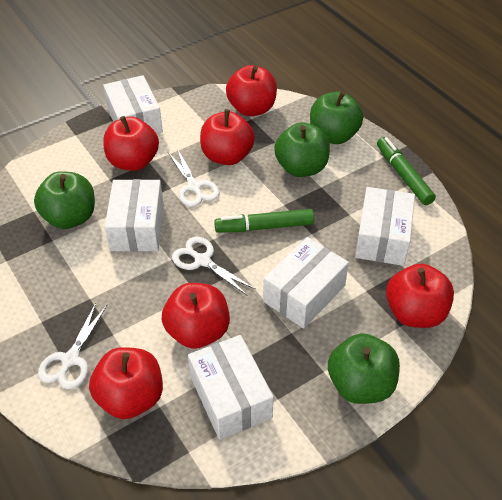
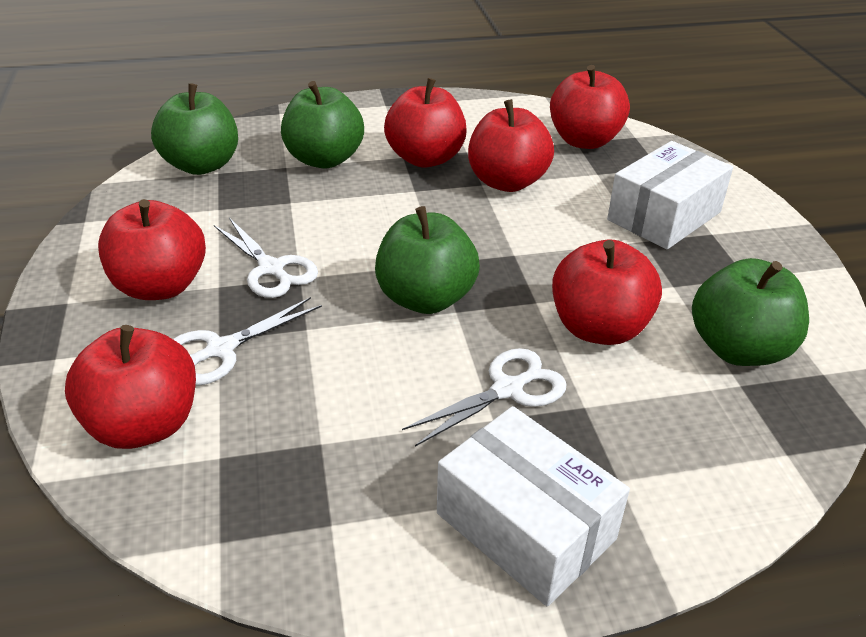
green marker: 2 -> 0
white box: 5 -> 2

